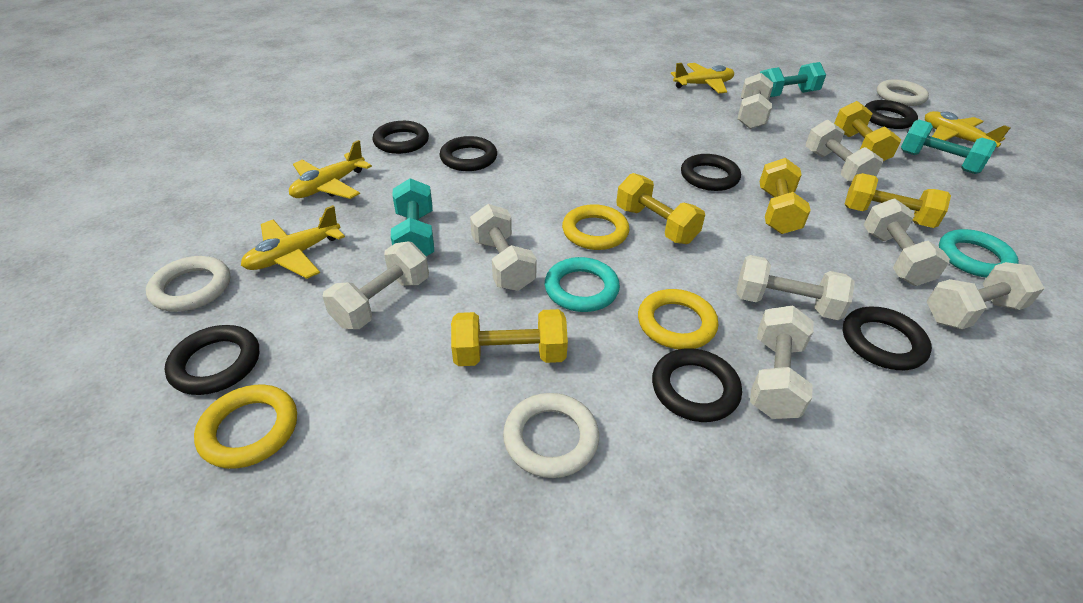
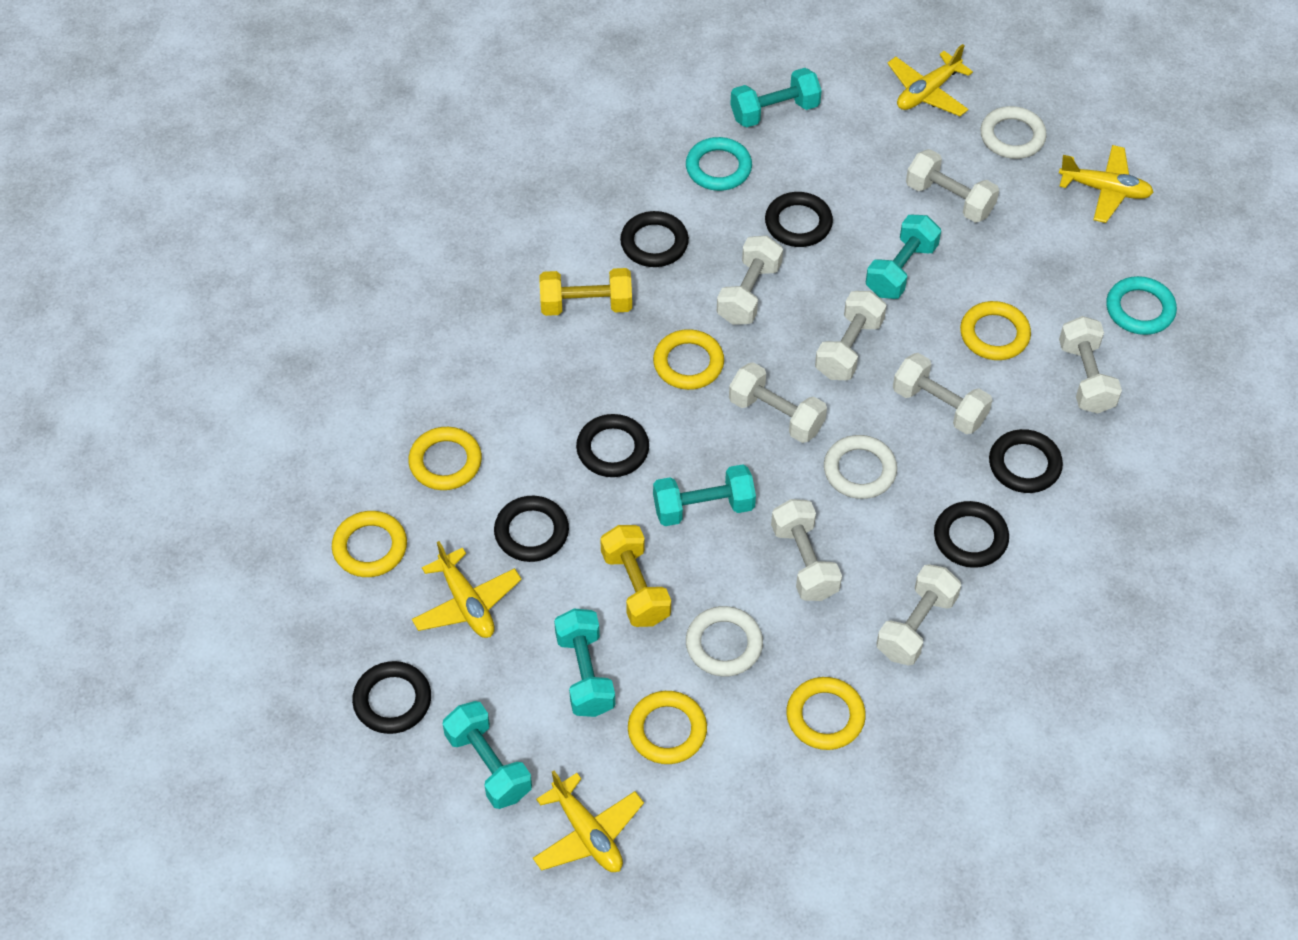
turquoise dumbbell: 3 -> 5
yellow dumbbell: 5 -> 2
yellow ring: 3 -> 6

